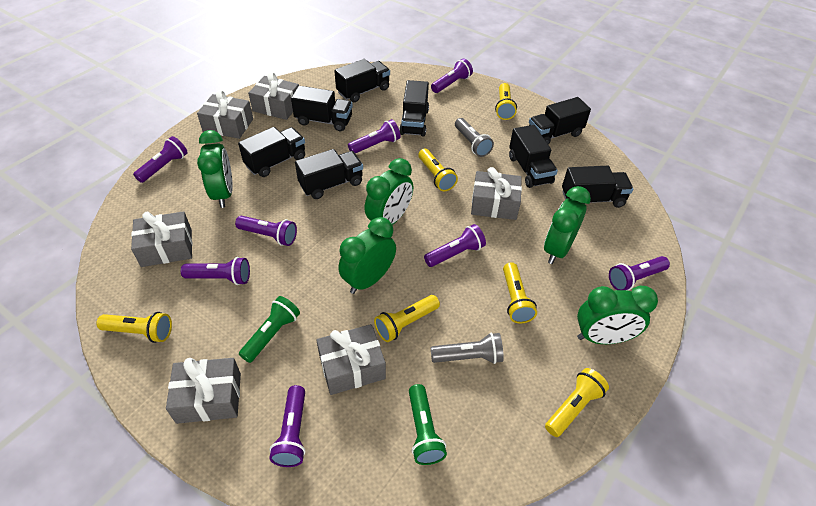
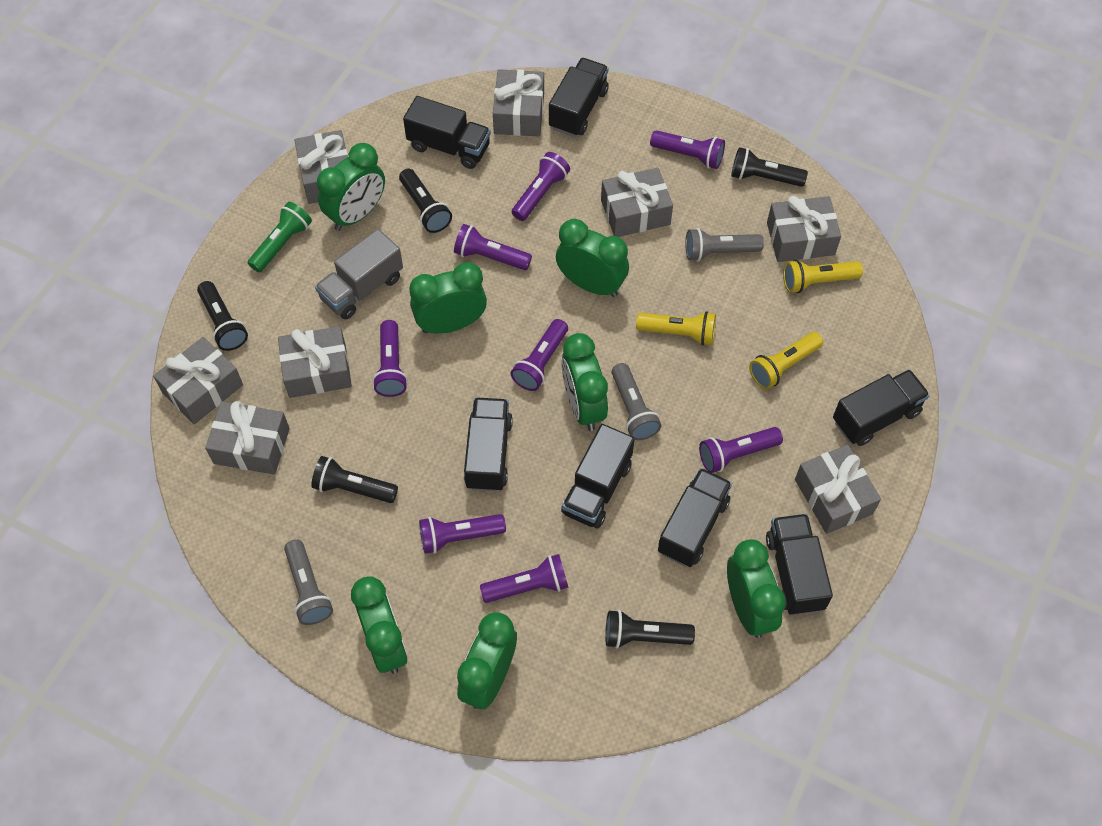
black flashlight: 0 -> 5
black truck: 8 -> 7
green clock: 5 -> 7
green flashlight: 2 -> 1
grey flashlight: 2 -> 3
grey gift: 6 -> 8
grey truck: 0 -> 1
yellow flashlight: 6 -> 3

